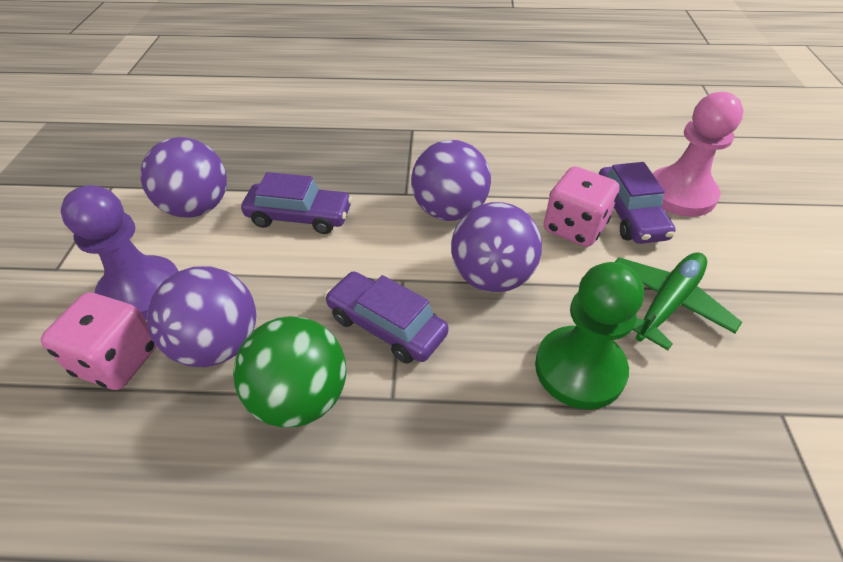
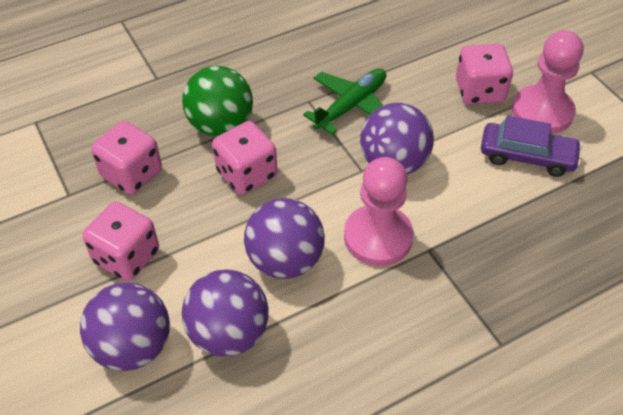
green pawn: 1 -> 0
pink dice: 2 -> 4
pink pawn: 1 -> 2
purple car: 3 -> 1
purple pawn: 1 -> 0

